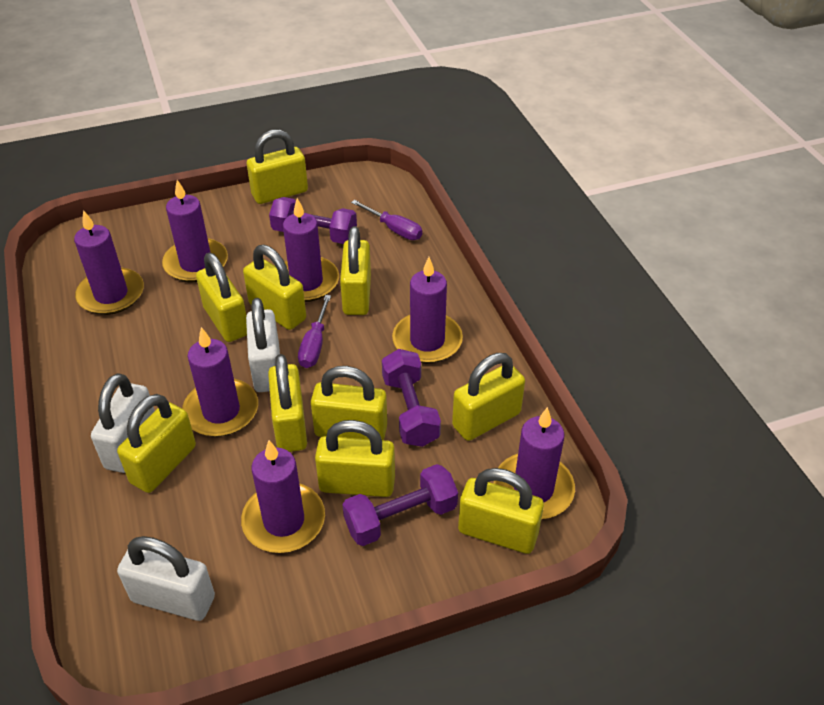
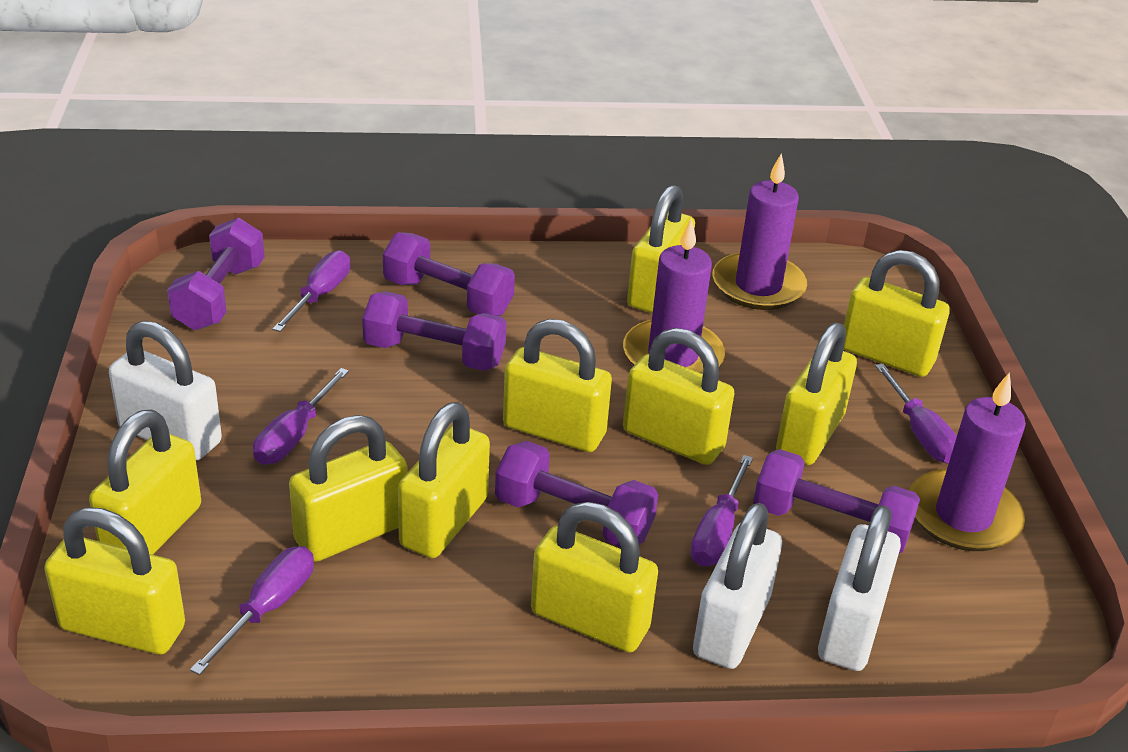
purple candle: 7 -> 3
purple dumbbell: 3 -> 5
purple screwdriver: 2 -> 5

